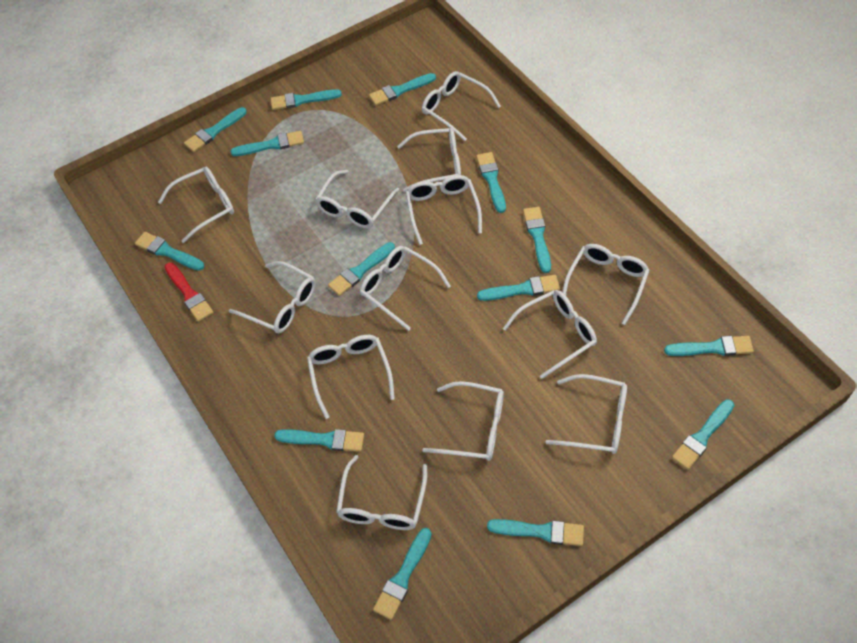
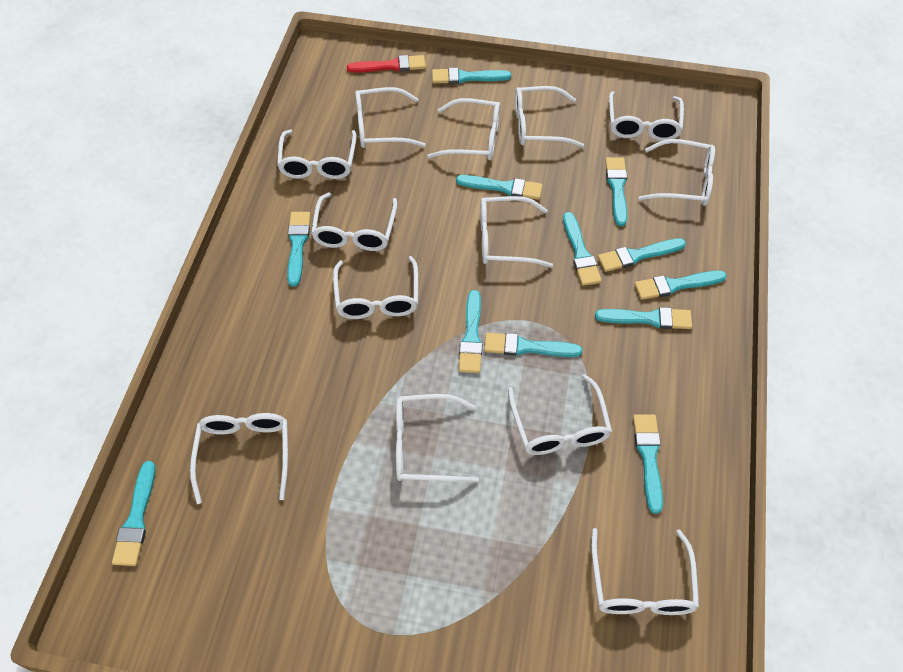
turquoise brush: 14 -> 12

